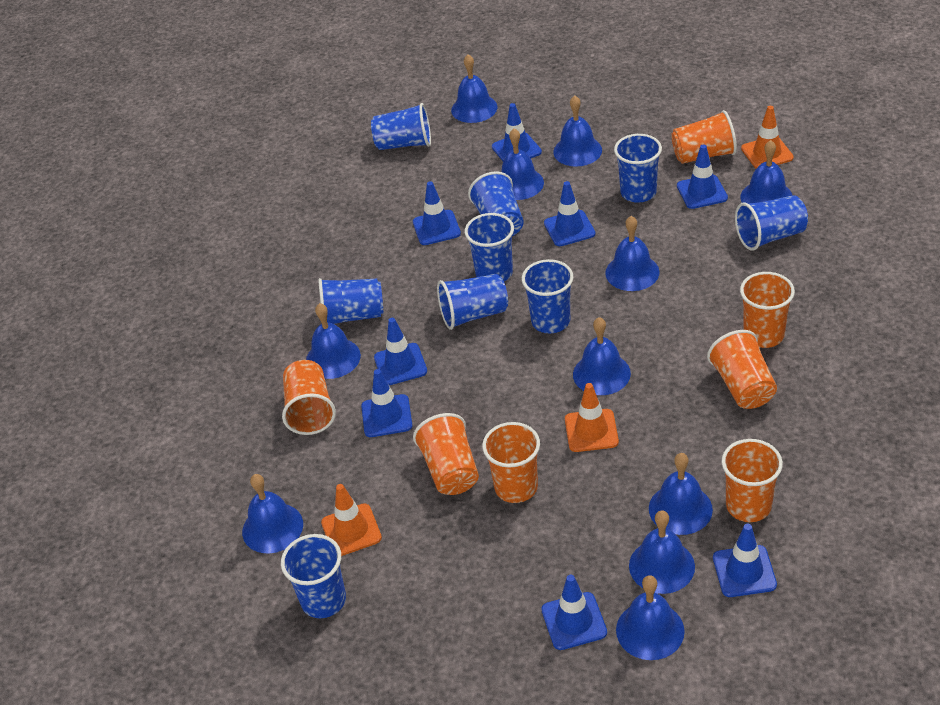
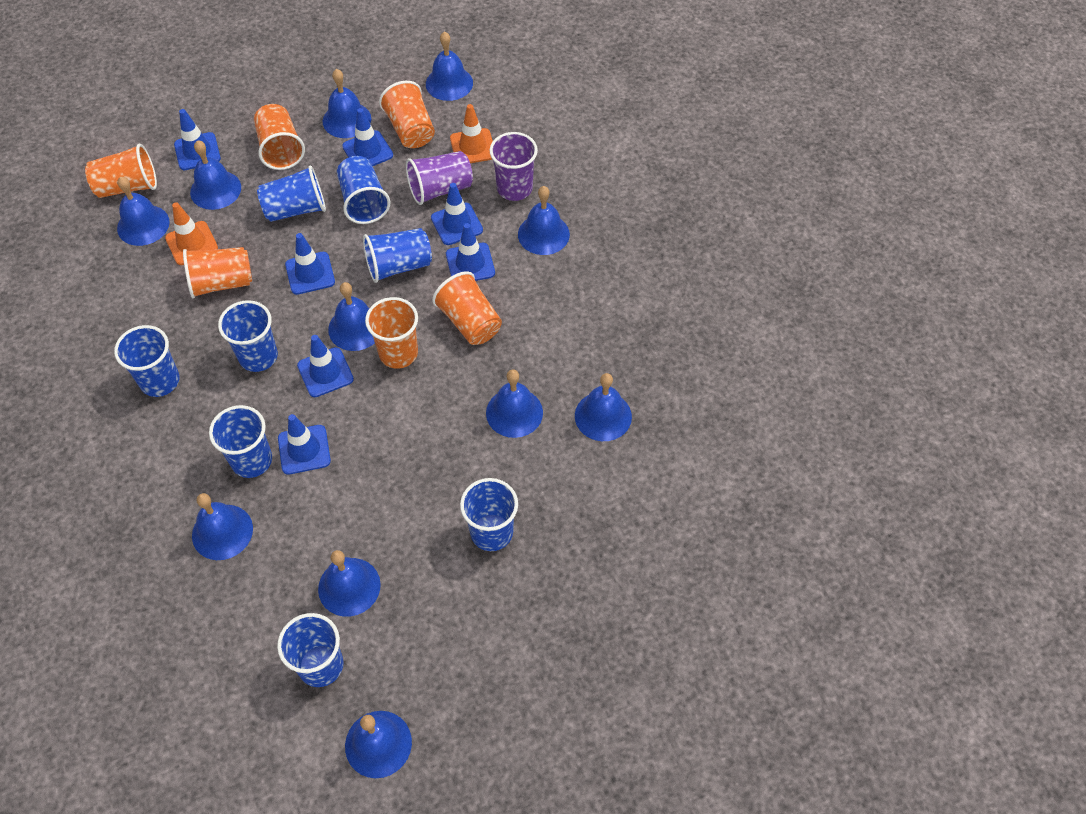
blue cup: 9 -> 8
blue traffic cone: 8 -> 7
orange cup: 7 -> 6
orange traffic cone: 3 -> 2
purple cup: 0 -> 2

